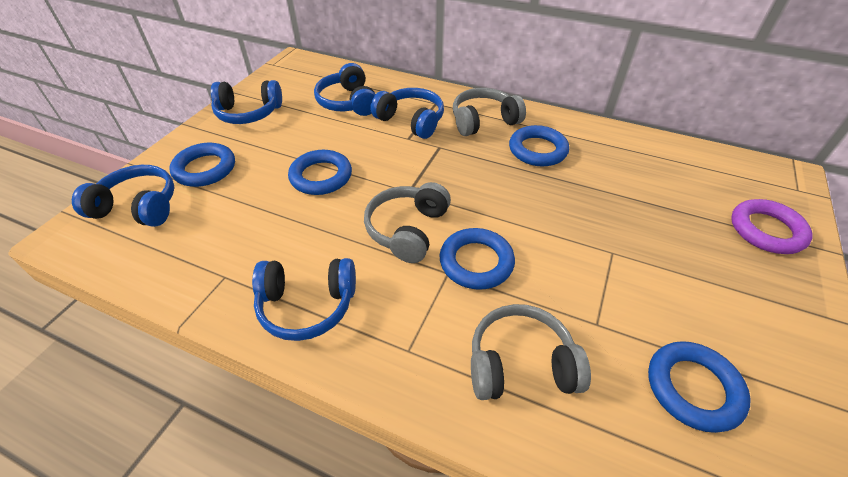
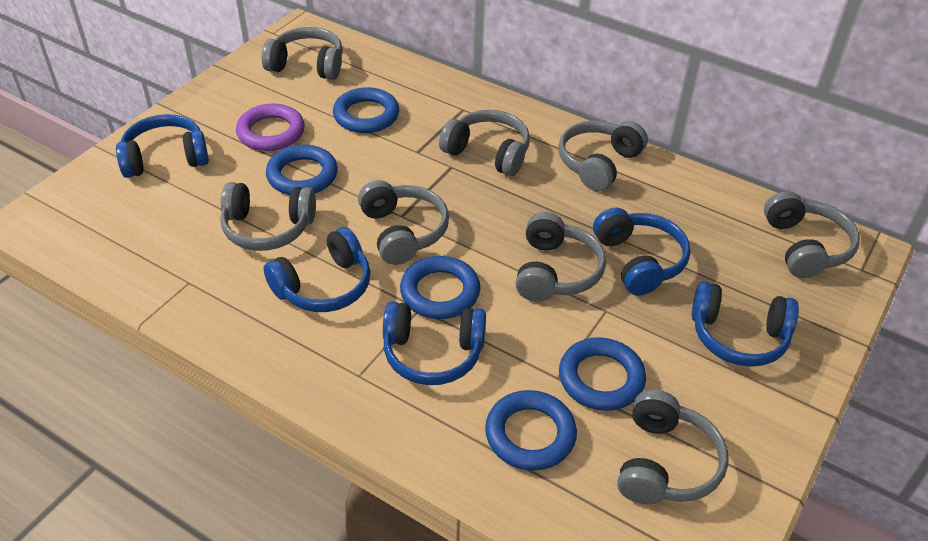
grey headphones: 3 -> 8

